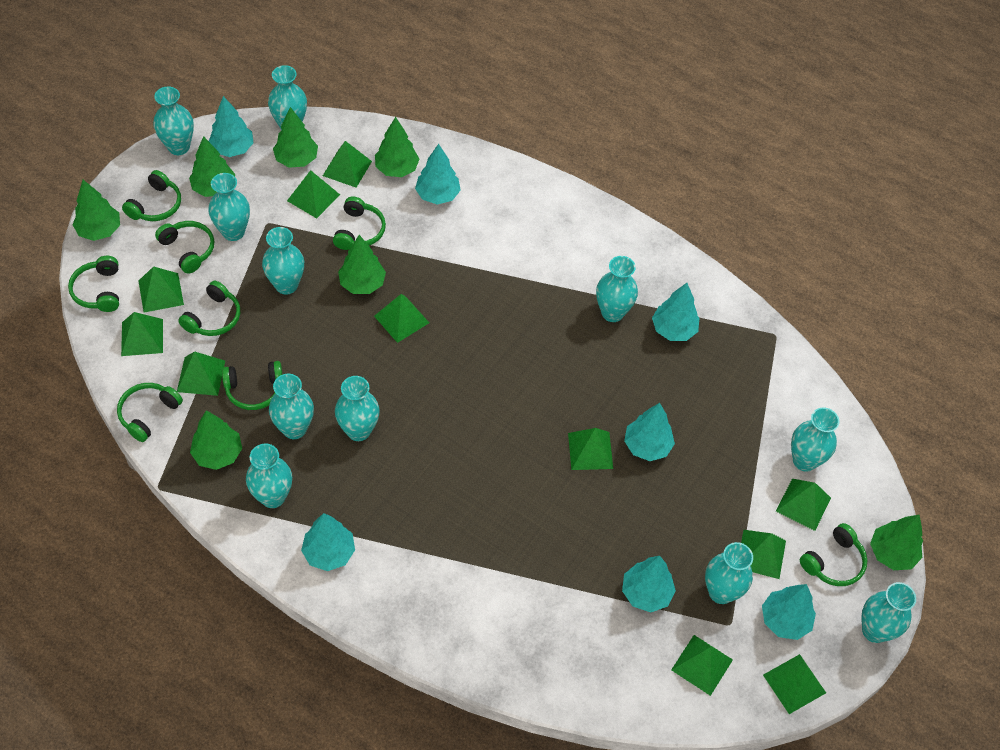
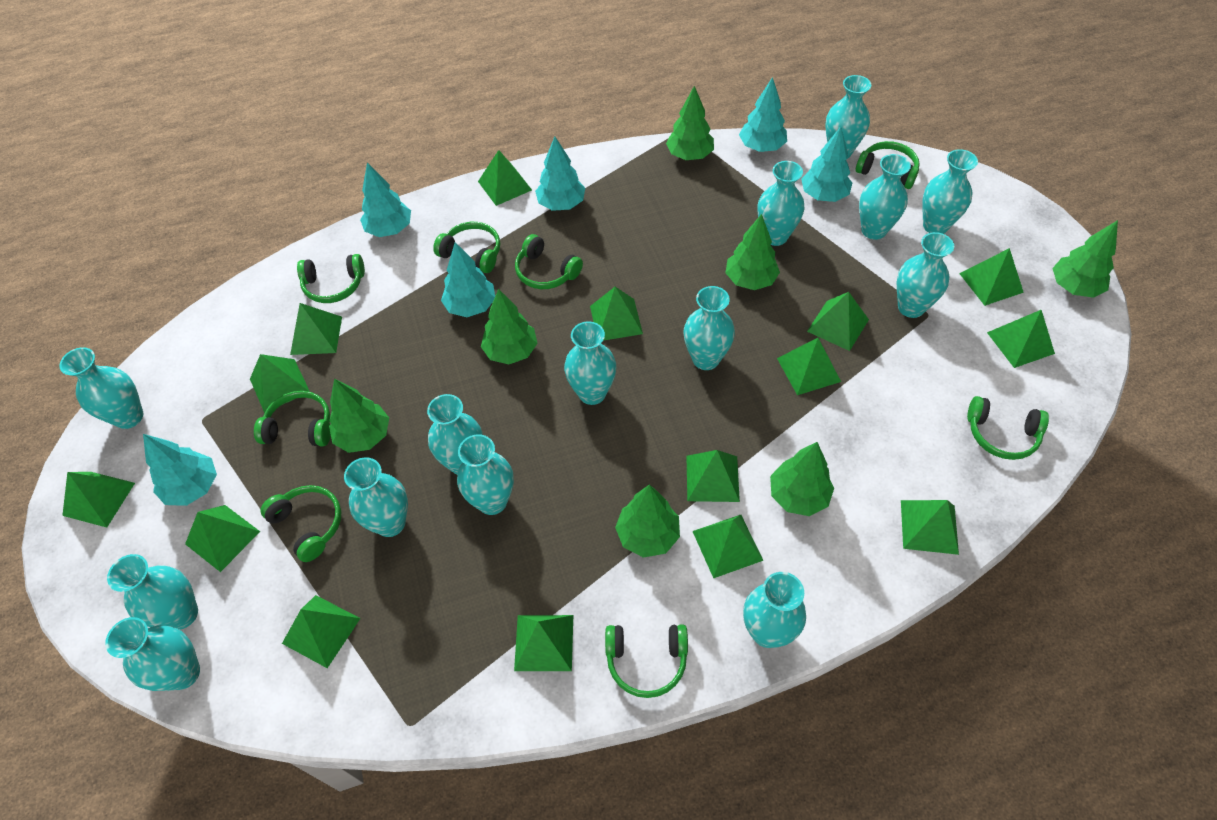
green pyramid: 11 -> 15
turquoise tree: 7 -> 6
turquoise vase: 11 -> 14

